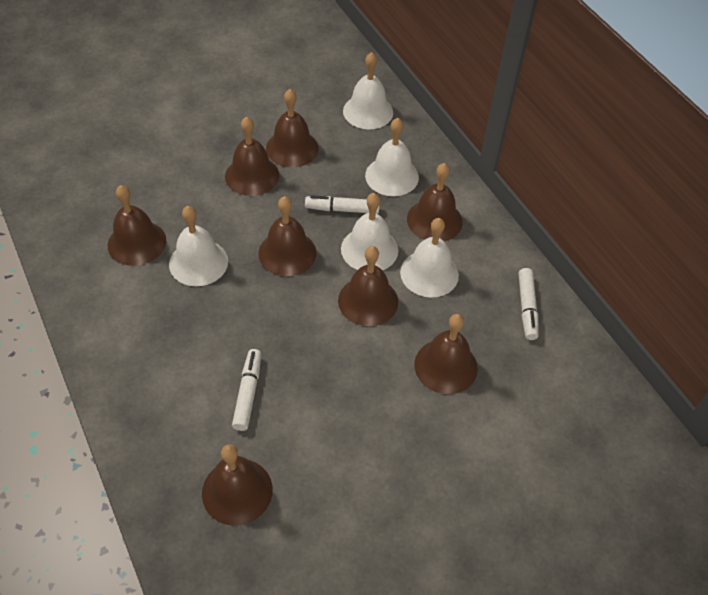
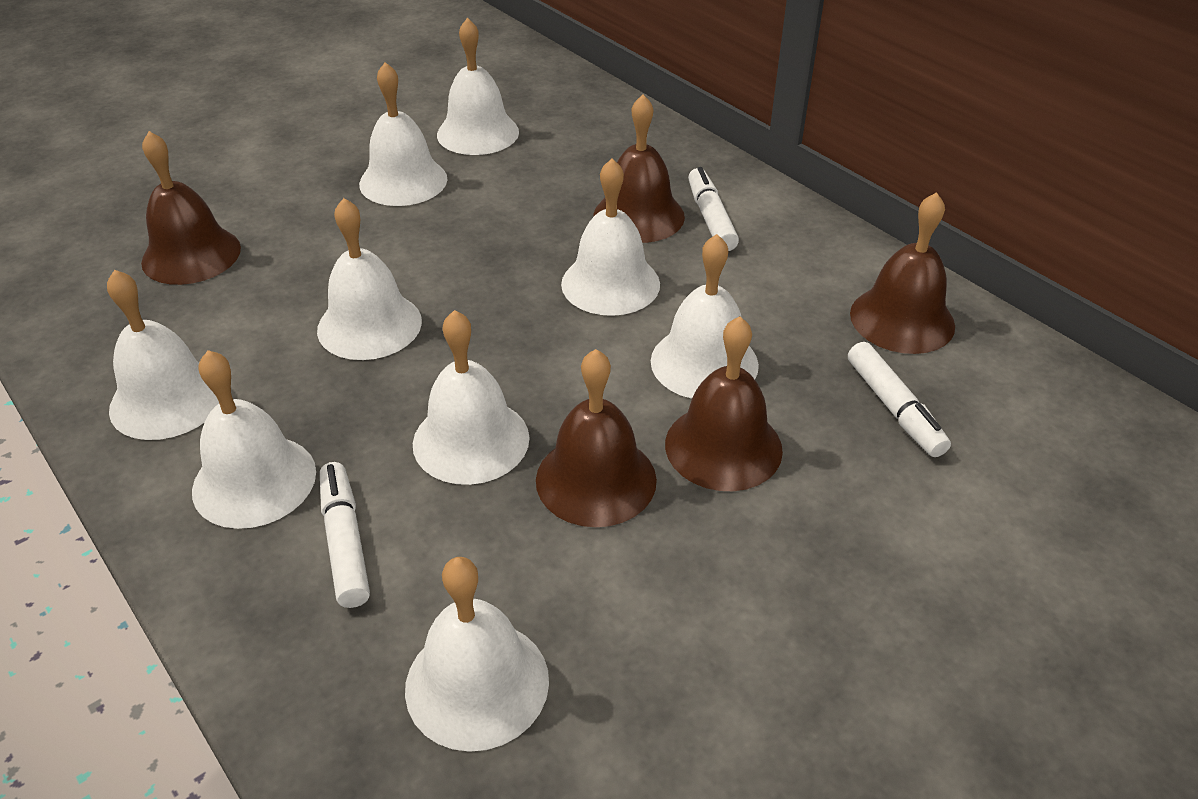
brown bell: 8 -> 5
white bell: 5 -> 9

